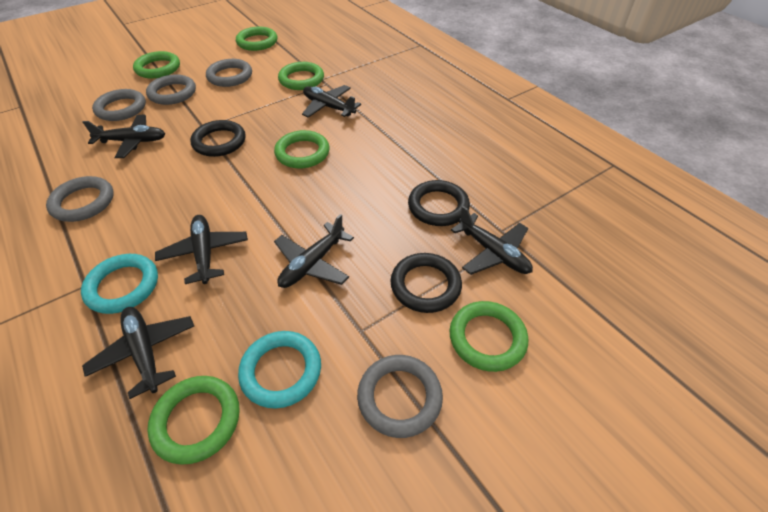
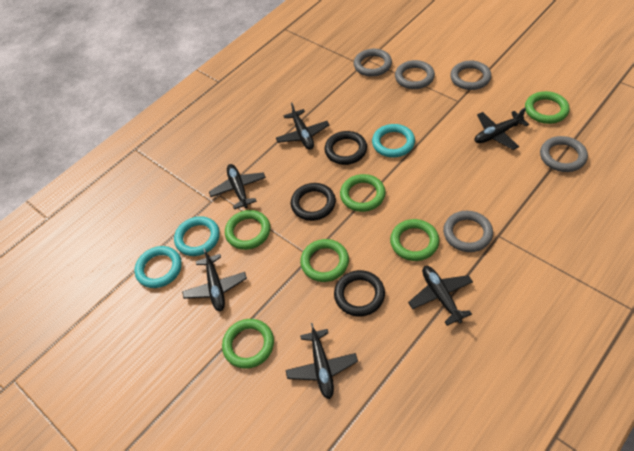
turquoise ring: 2 -> 3

